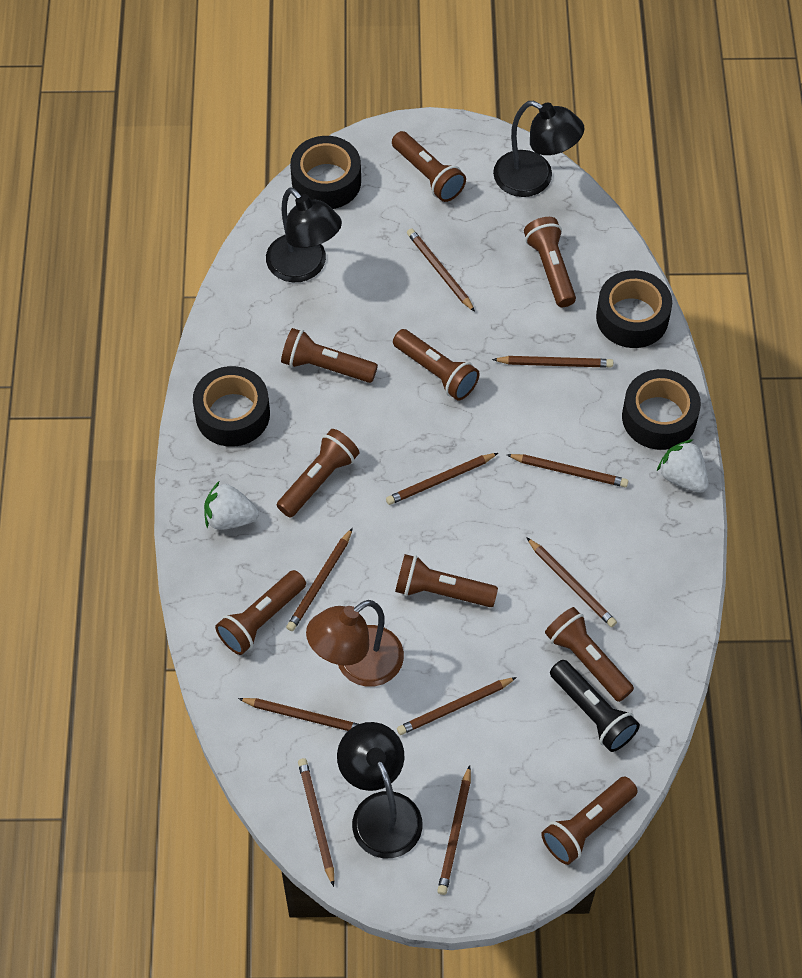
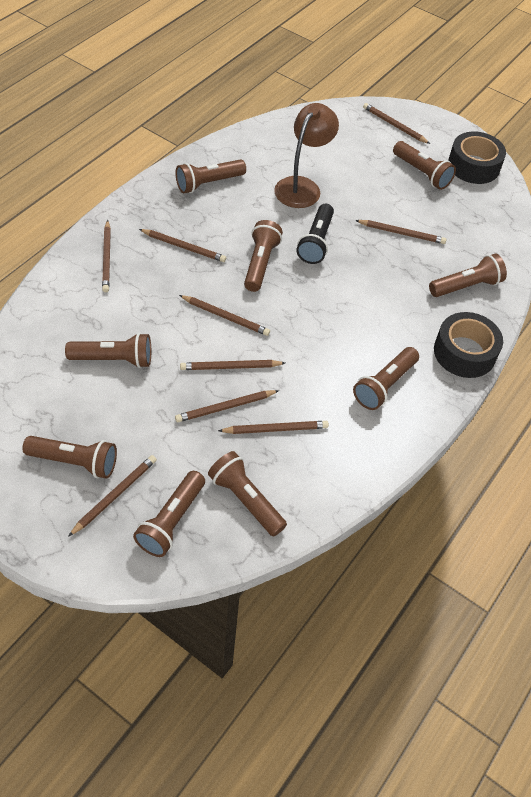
black lamp: 3 -> 0
black tape: 4 -> 2
brown pencil: 10 -> 9
white strawberry: 2 -> 0

